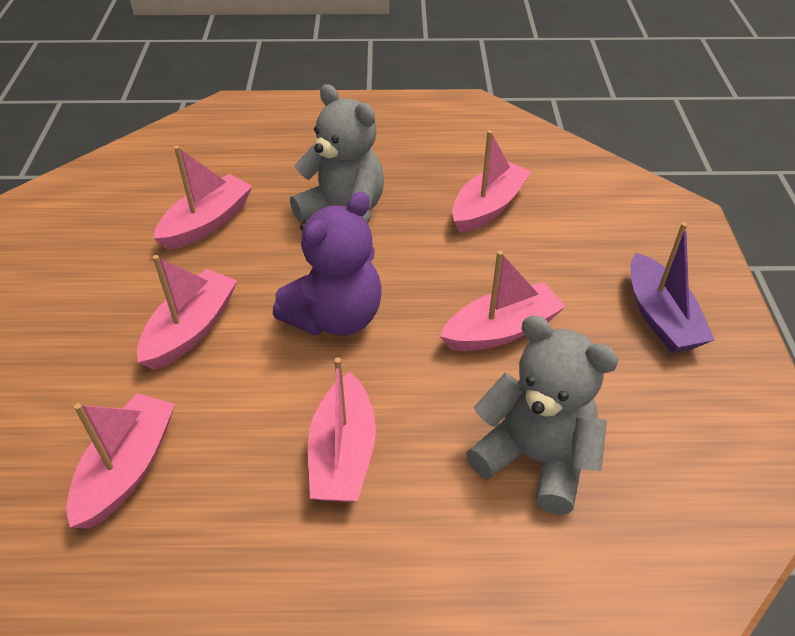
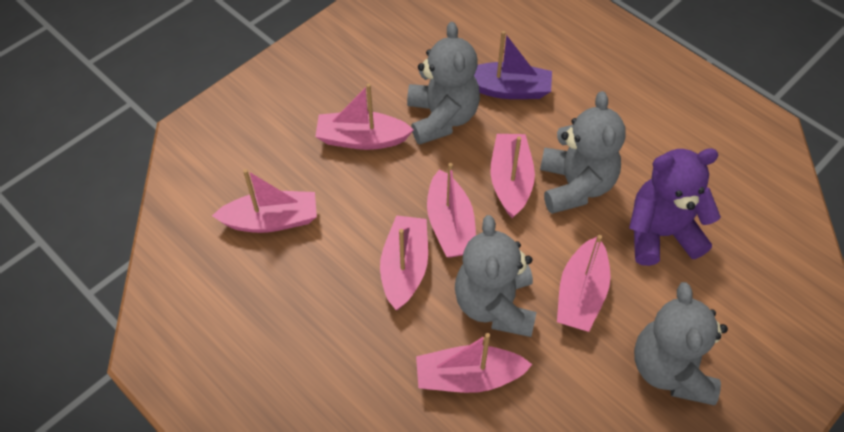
grey teddy bear: 2 -> 4
pink boat: 6 -> 7

